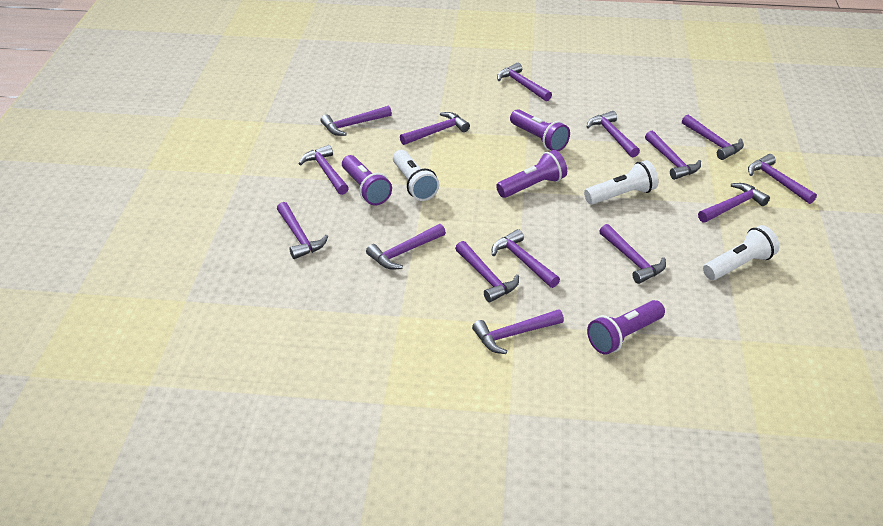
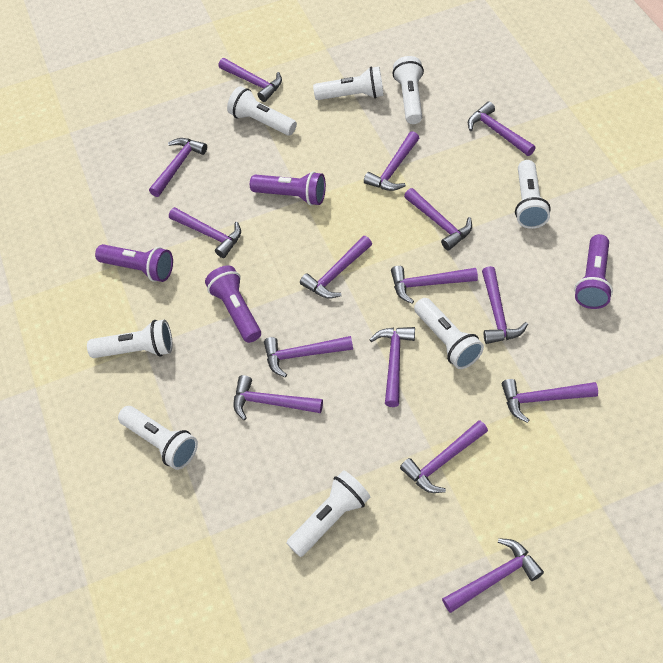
white flashlight: 3 -> 8

